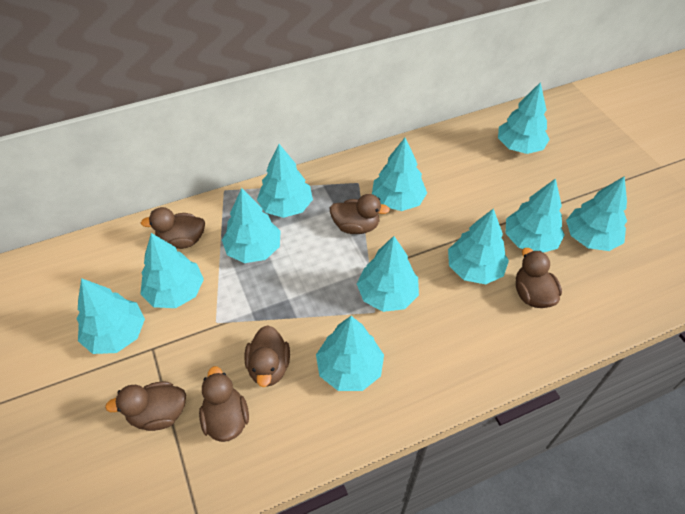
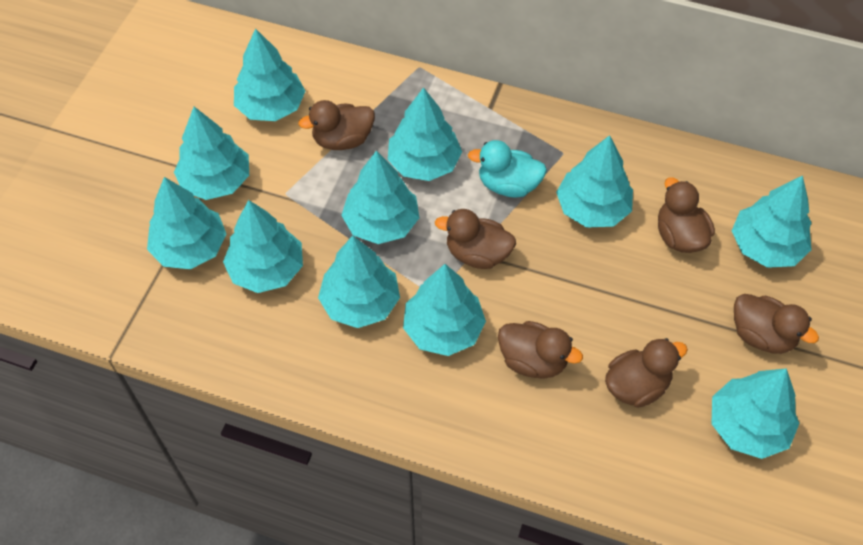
turquoise duck: 0 -> 1

